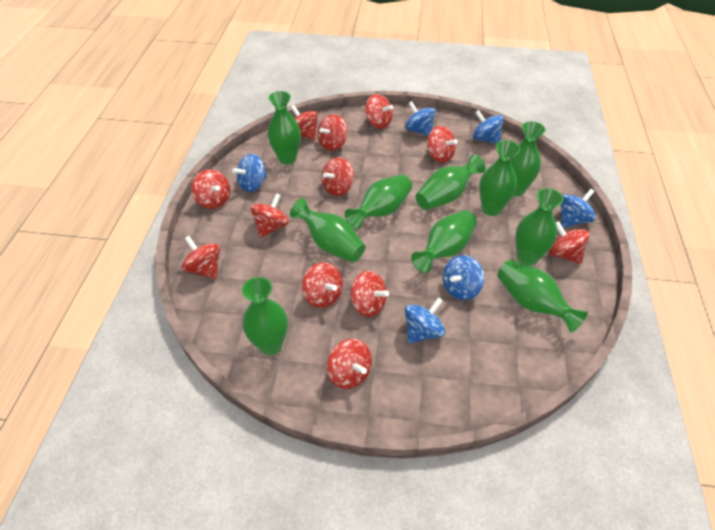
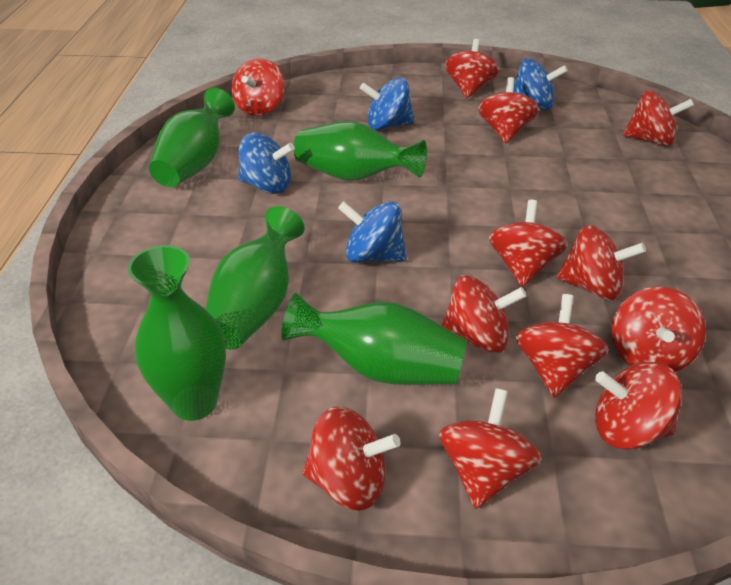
blue spinning top: 6 -> 4
green vase: 10 -> 5

